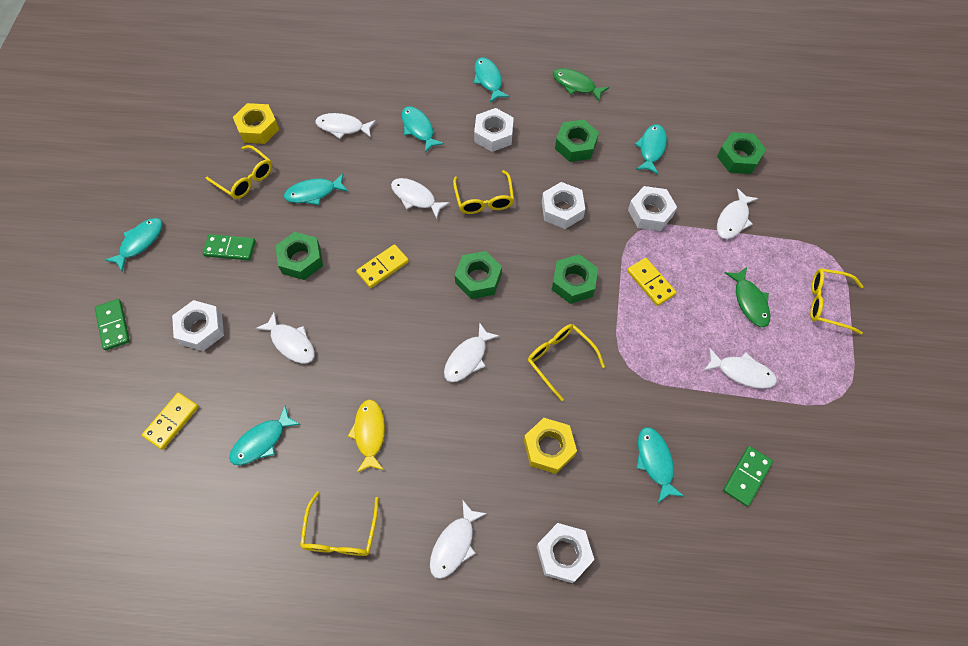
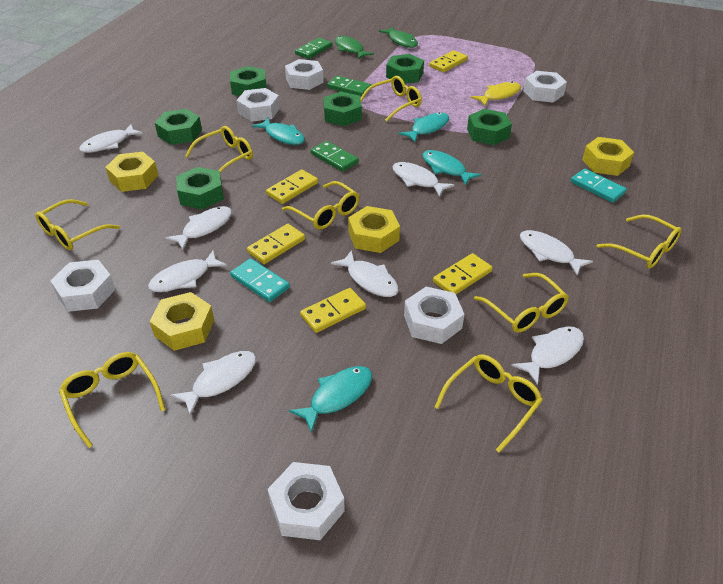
green nut: 5 -> 6
turquoise domino: 0 -> 2
turquoise fish: 7 -> 4
white fish: 7 -> 8
white nut: 5 -> 6
yellow domino: 3 -> 5
yellow glasses: 5 -> 8
yellow nut: 2 -> 4

